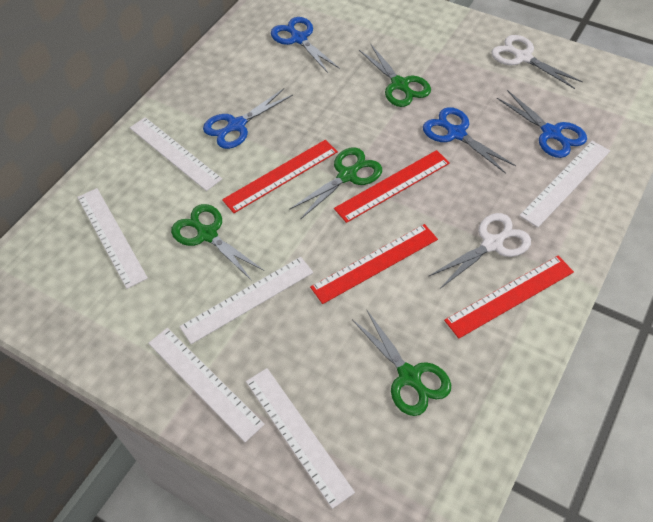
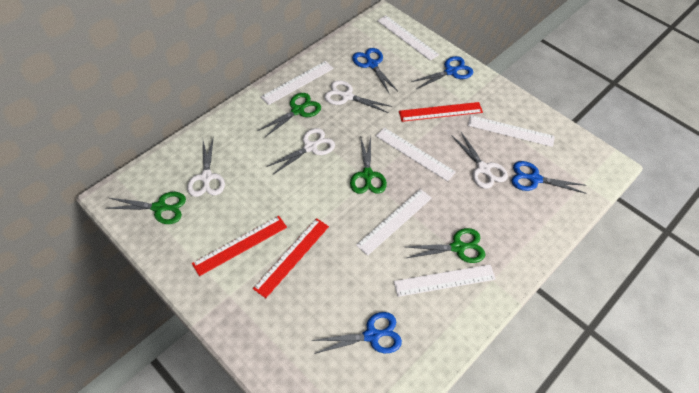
red ruler: 4 -> 3
white scissors: 2 -> 4

